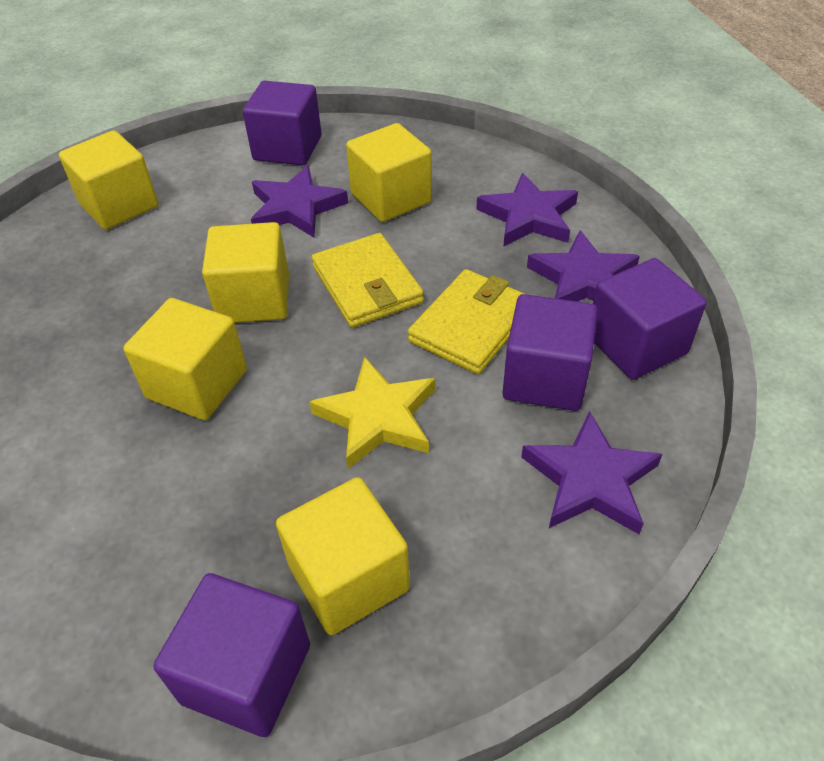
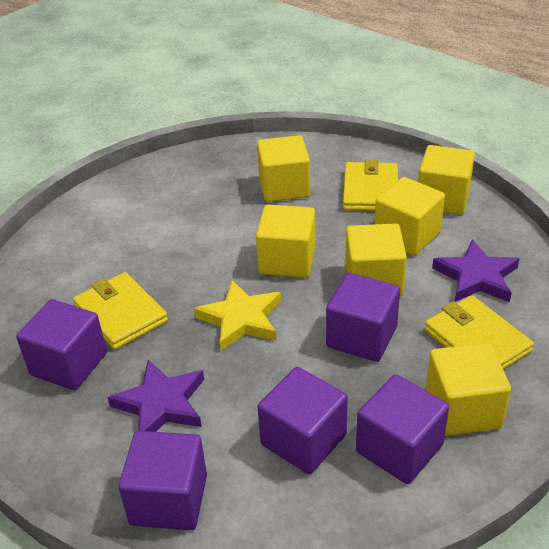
purple cube: 4 -> 5
purple star: 4 -> 2
yellow cube: 5 -> 6
yellow wallet: 2 -> 3

